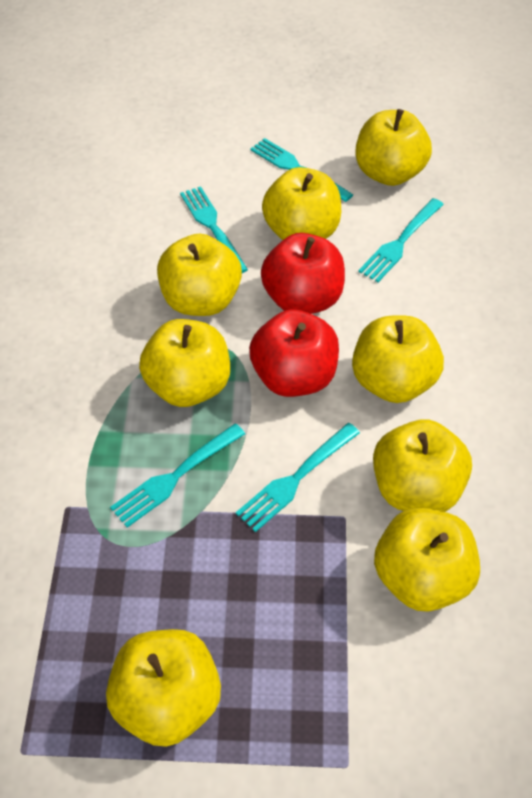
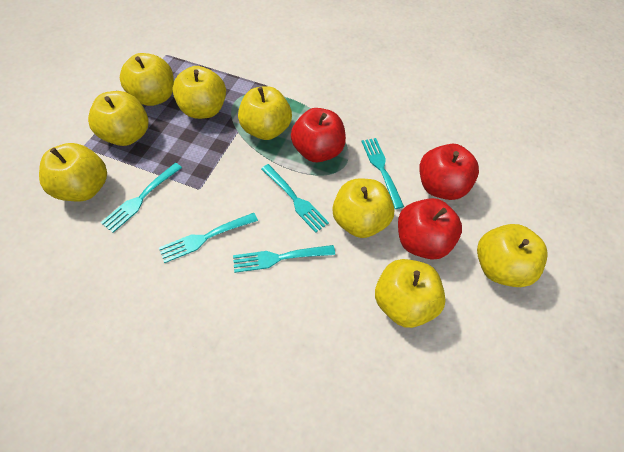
red apple: 2 -> 3

